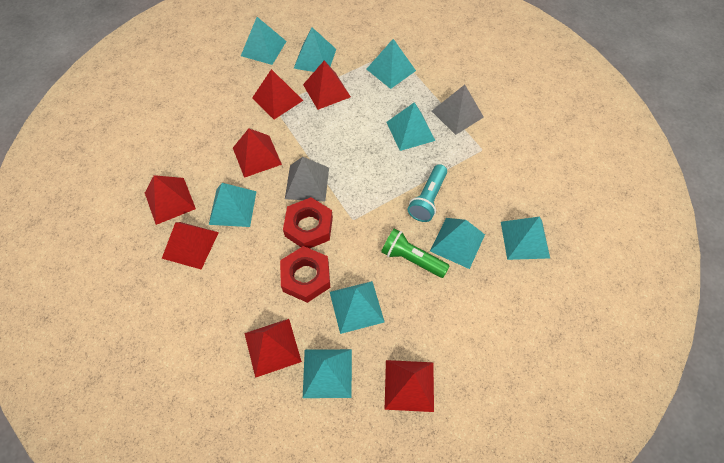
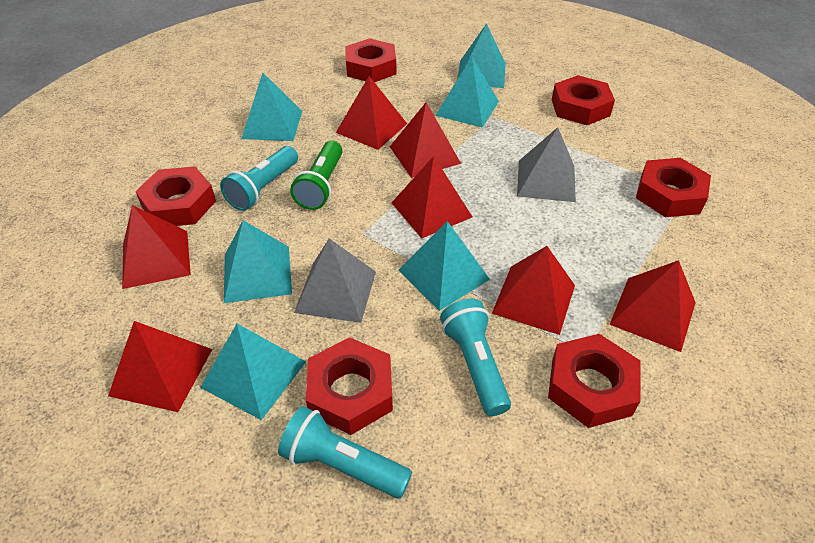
red nut: 2 -> 6
turquoise flashlight: 1 -> 3
turquoise pyramid: 9 -> 6

